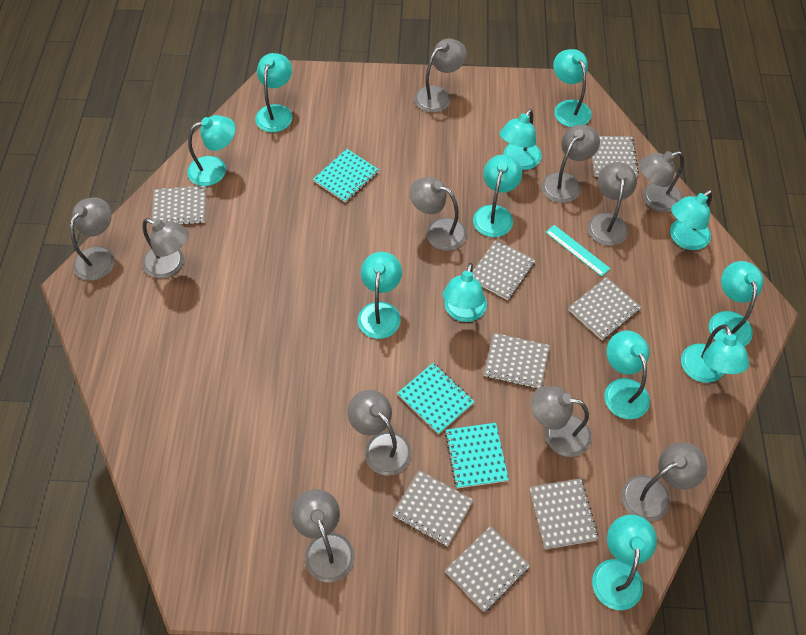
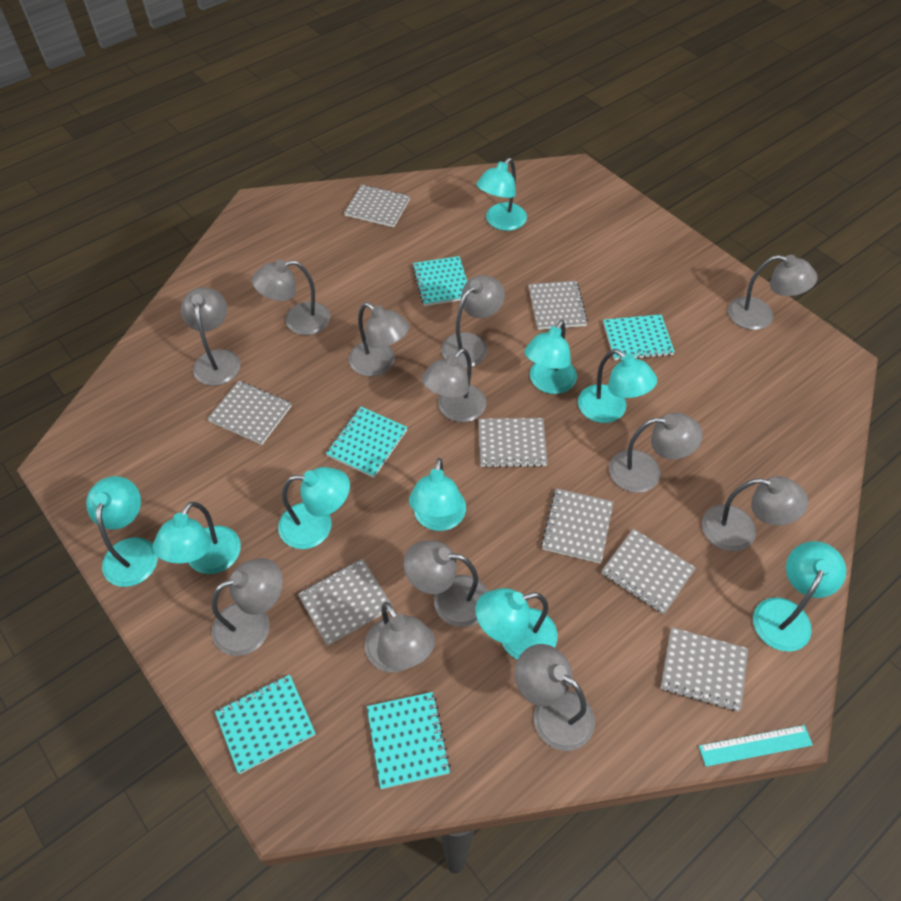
grey lamp: 11 -> 12
turquoise lamp: 12 -> 9
turquoise notebook: 3 -> 5

